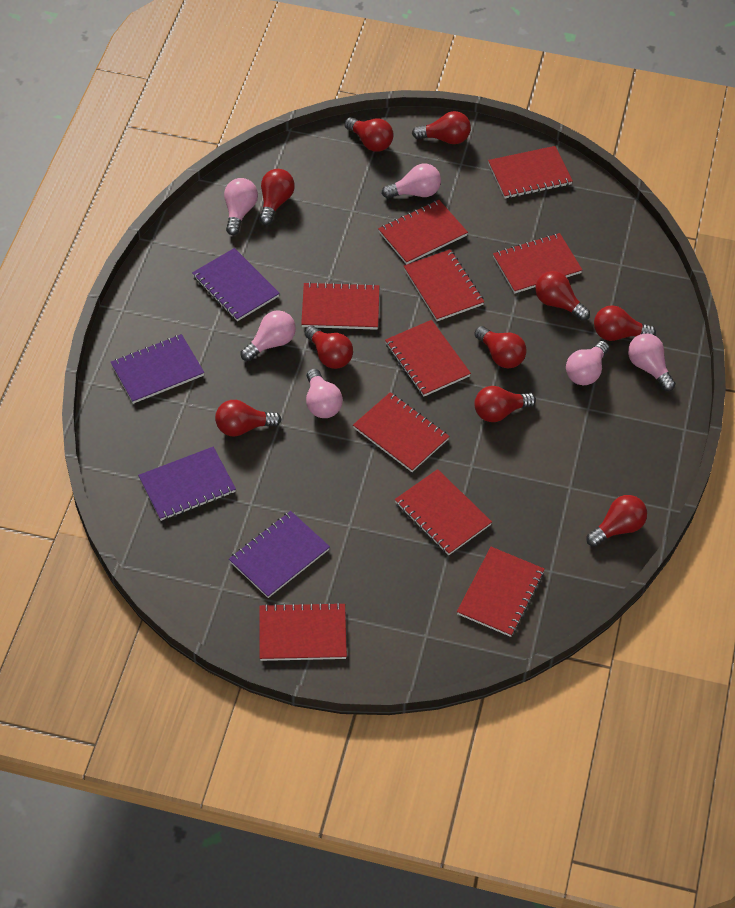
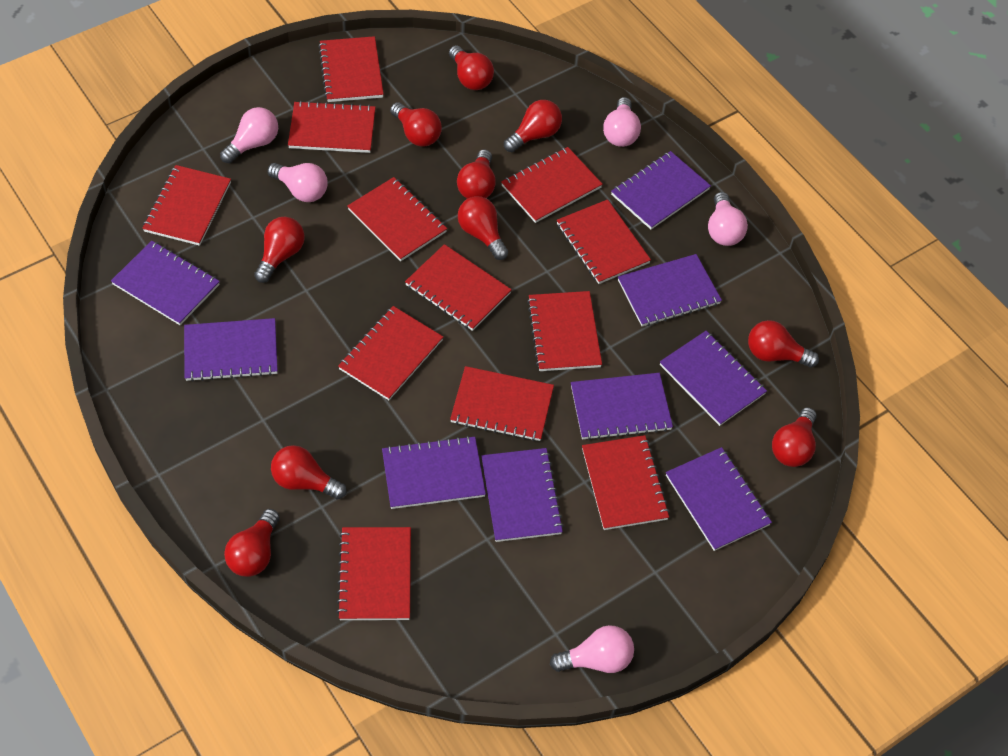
pink light bulb: 6 -> 5
purple notebook: 4 -> 9
red notebook: 10 -> 12

